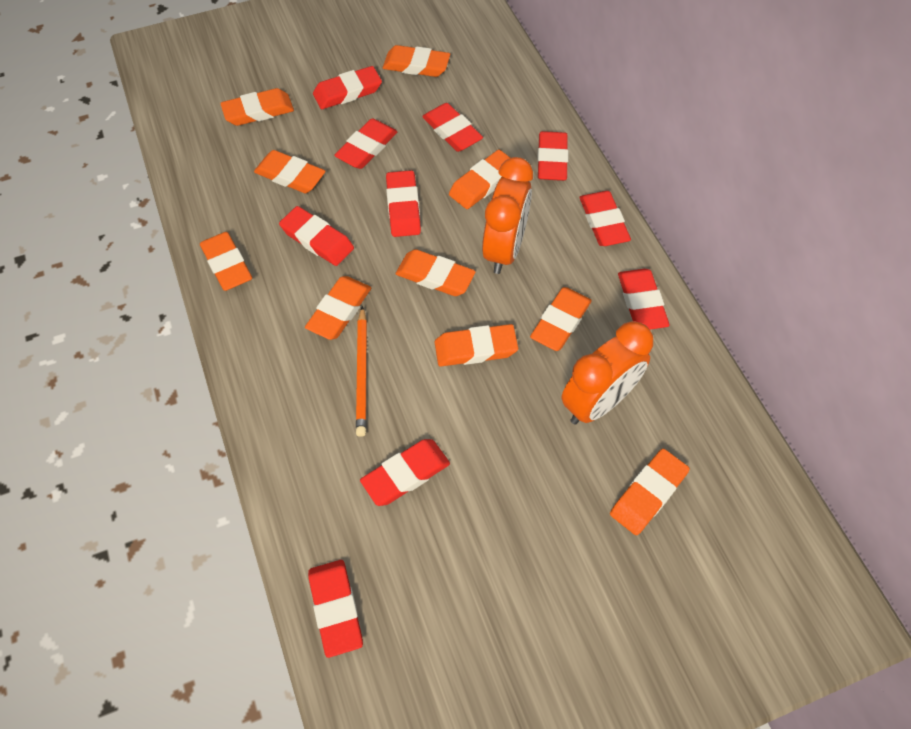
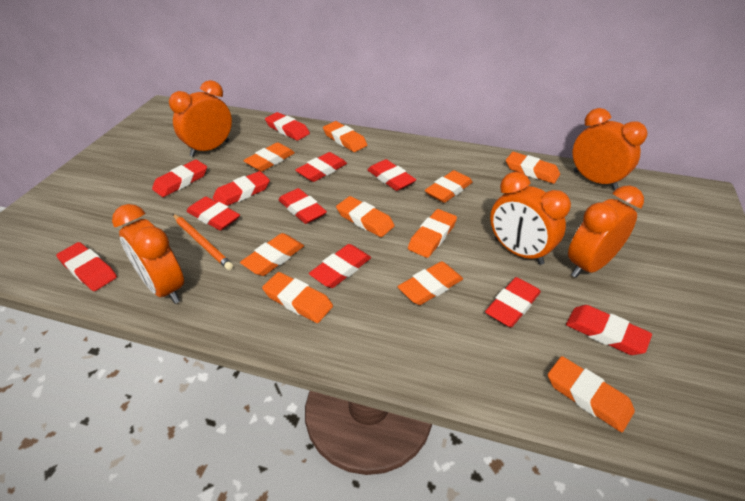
orange clock: 2 -> 5
red eraser: 10 -> 11

